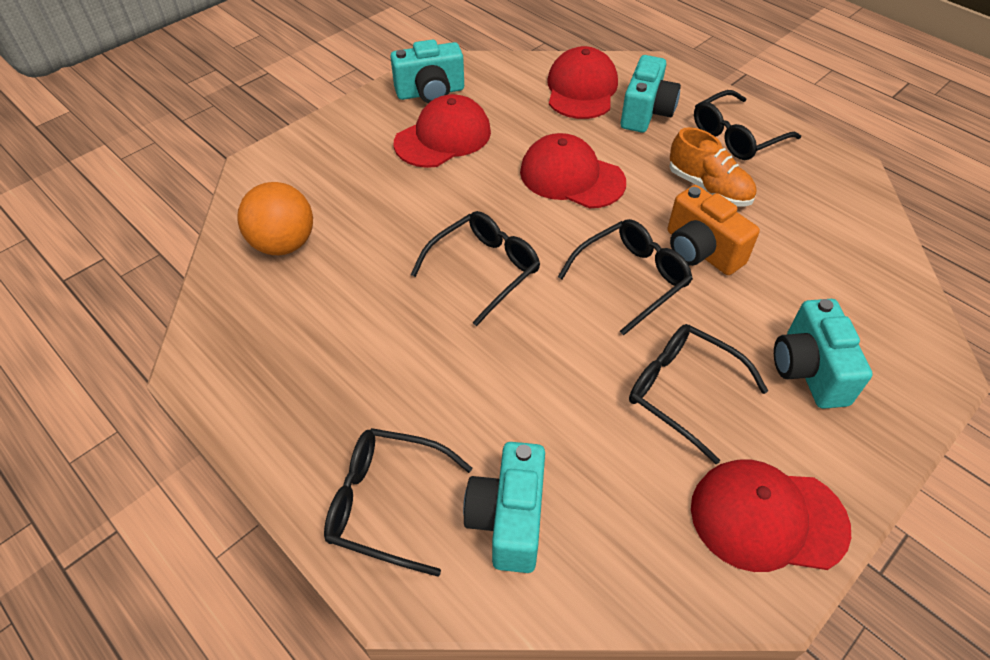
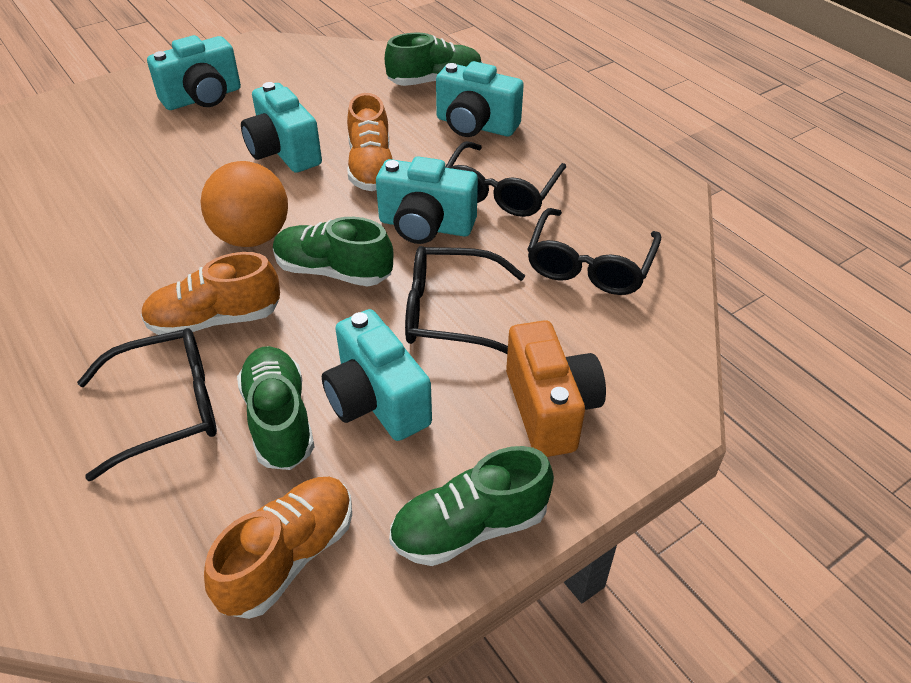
black glasses: 5 -> 4
green shoe: 0 -> 4
orange shoe: 1 -> 3
red cap: 4 -> 0
turquoise camera: 4 -> 5

